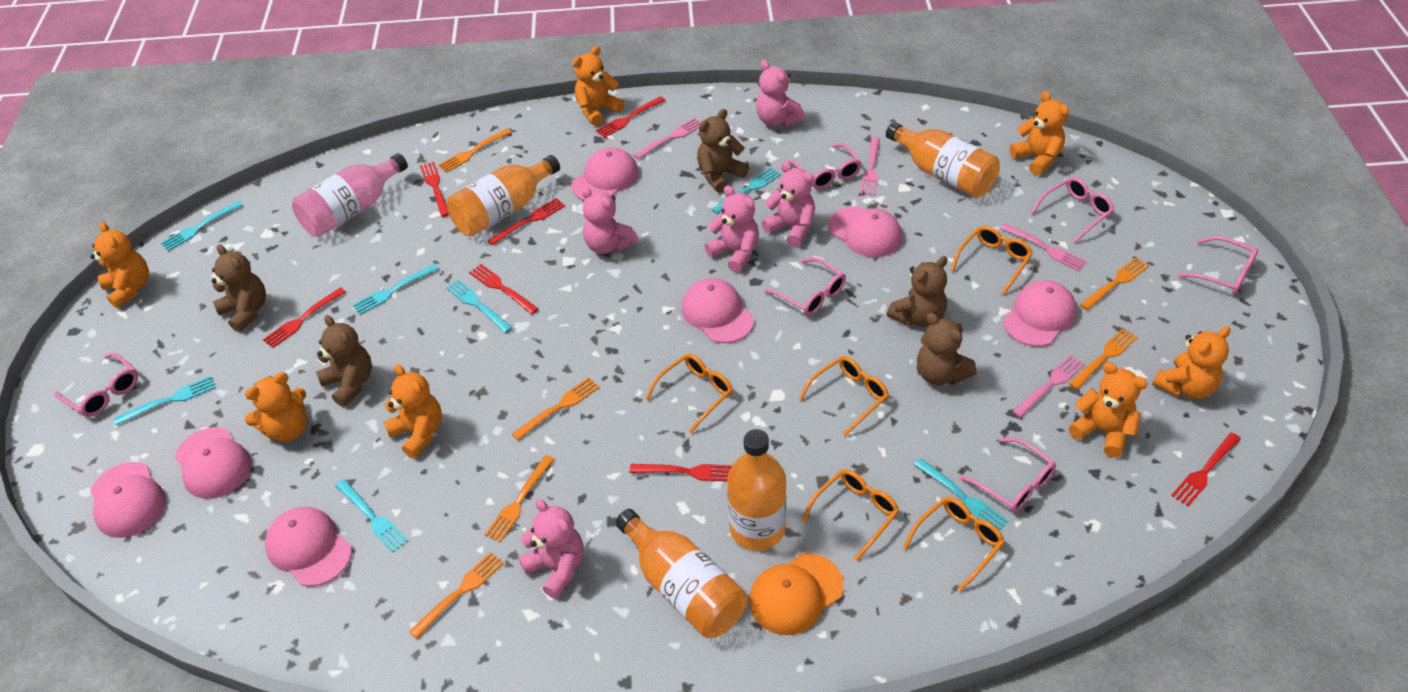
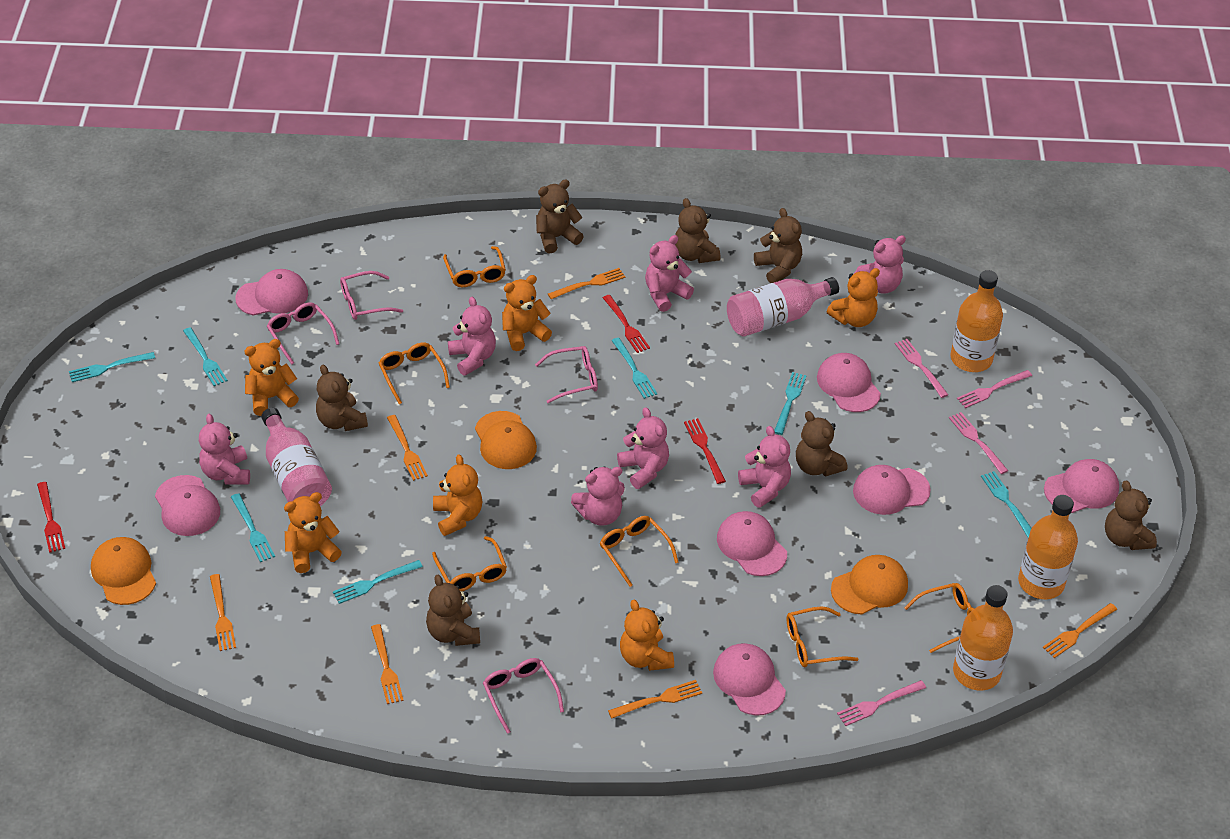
brown teddy bear: 5 -> 7
orange bottle: 4 -> 3
orange cap: 1 -> 3
orange glasses: 5 -> 6
orange teddy bear: 7 -> 6
pink bottle: 1 -> 2
pink glasses: 6 -> 4
pink teddy bear: 5 -> 7
red fork: 7 -> 3

